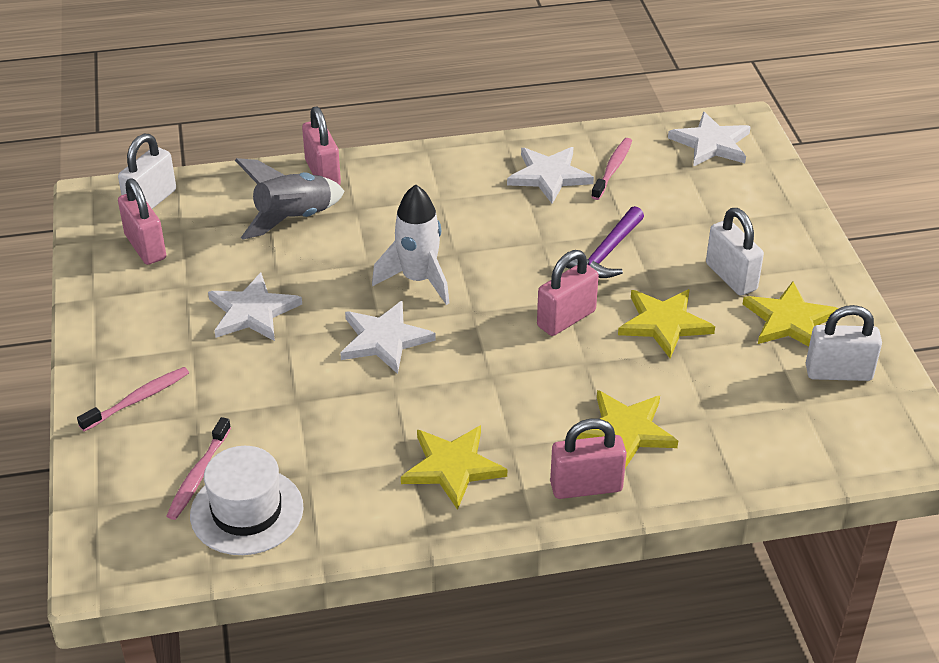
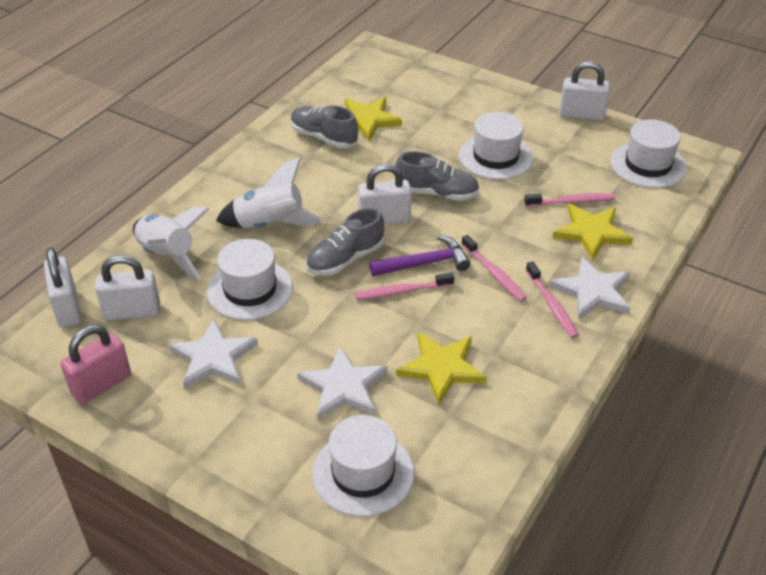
grey rocket: 1 -> 0
grey shoe: 0 -> 3
pink padlock: 4 -> 1
pink toothbrush: 3 -> 4
white hat: 1 -> 4
white padlock: 3 -> 4
white rocket: 1 -> 2
white star: 4 -> 3
yellow star: 4 -> 3

